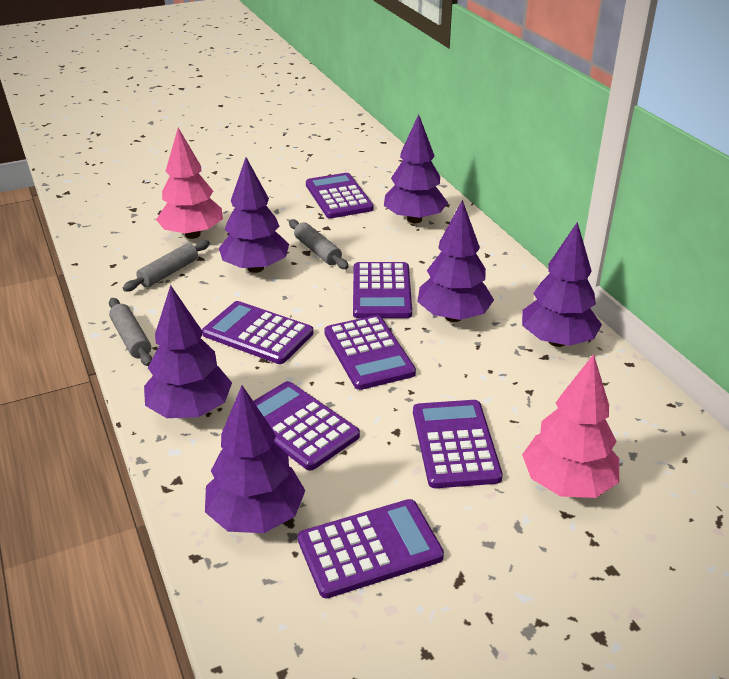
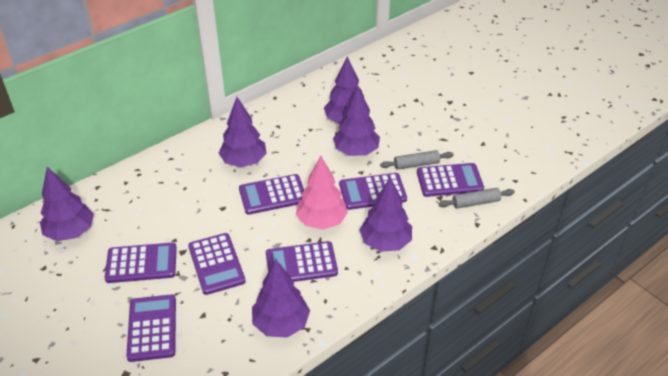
grey rolling pin: 3 -> 2
pink tree: 2 -> 1

